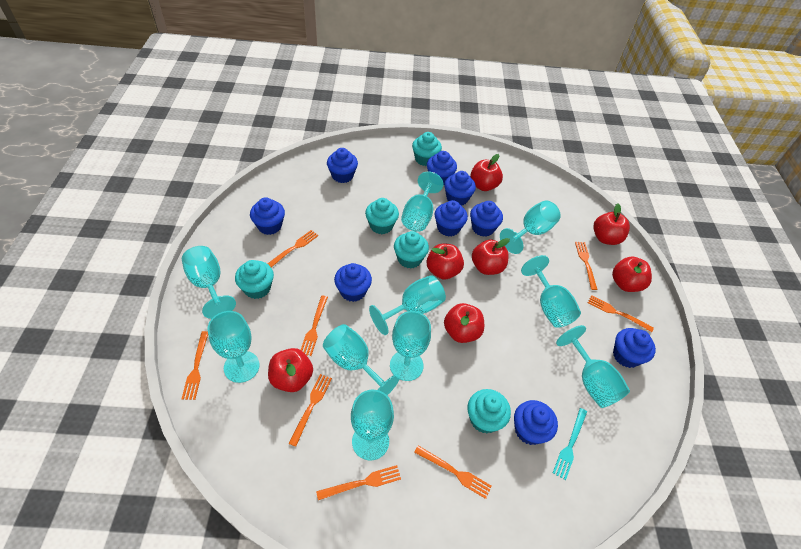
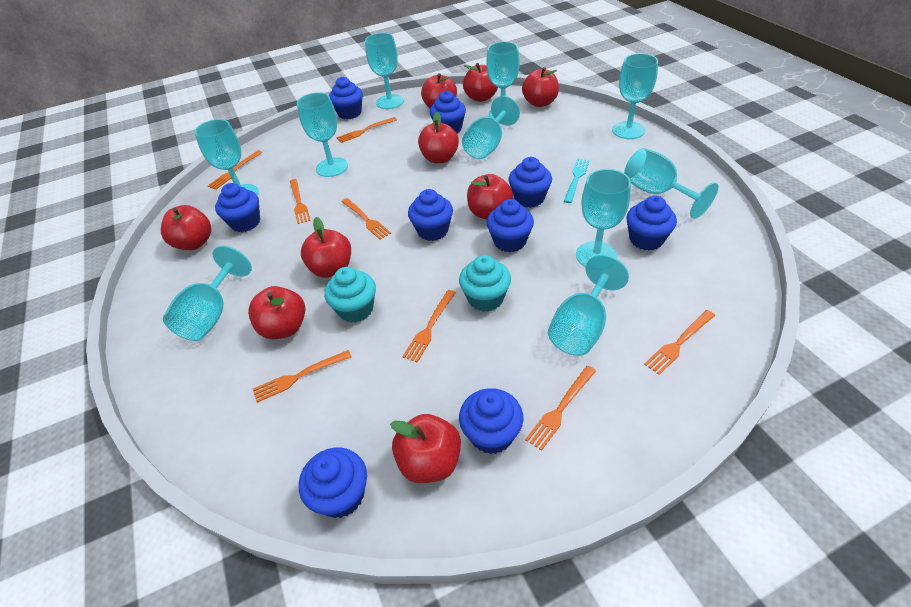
red apple: 7 -> 9
turquoise cupcake: 5 -> 2

